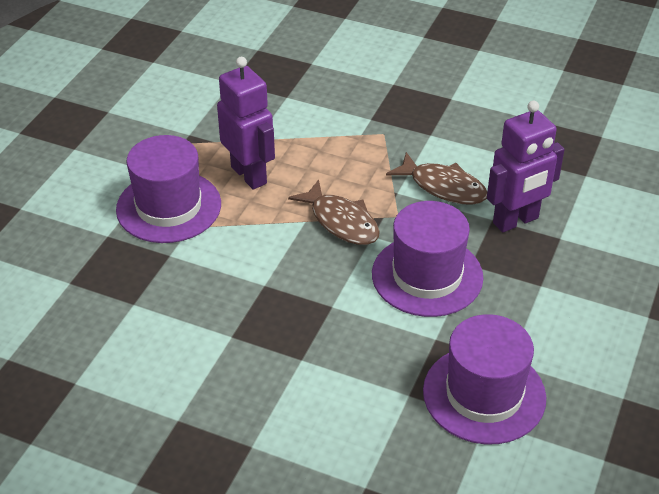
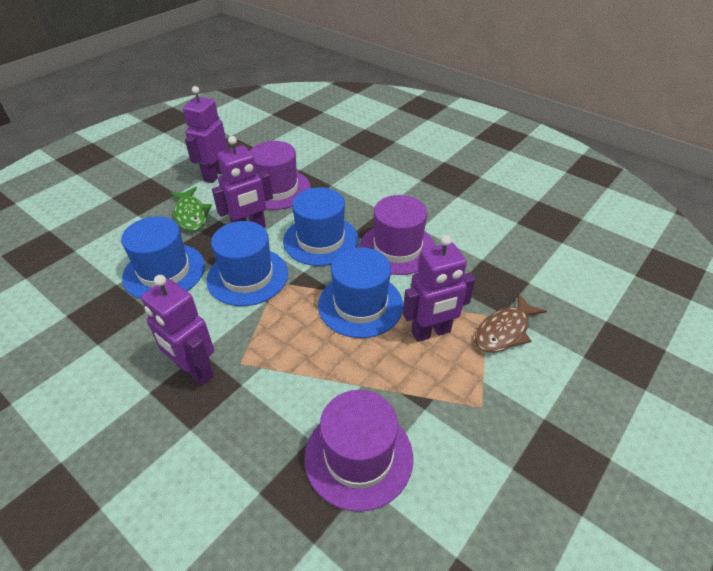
blue hat: 0 -> 4
brown fish: 2 -> 1
green fish: 0 -> 1
purple robot: 2 -> 4

